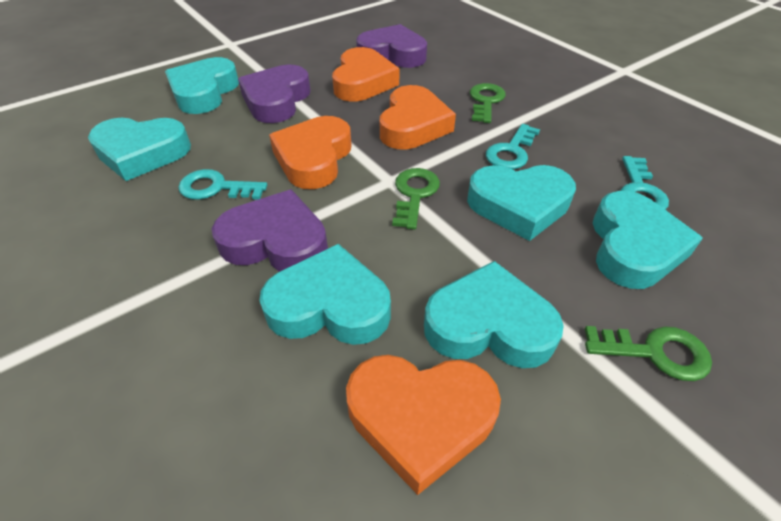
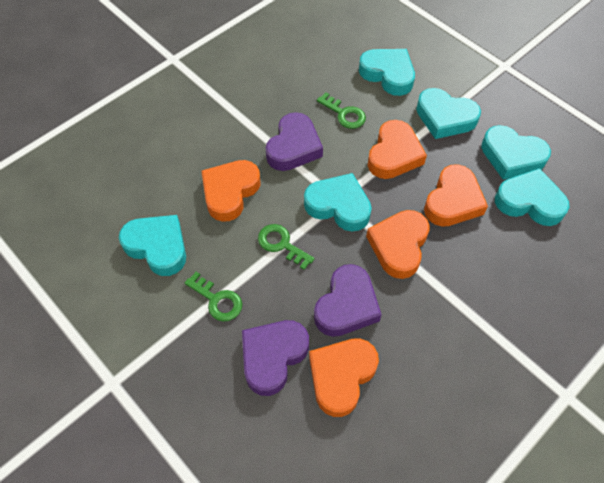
orange heart: 4 -> 5
turquoise key: 3 -> 0

